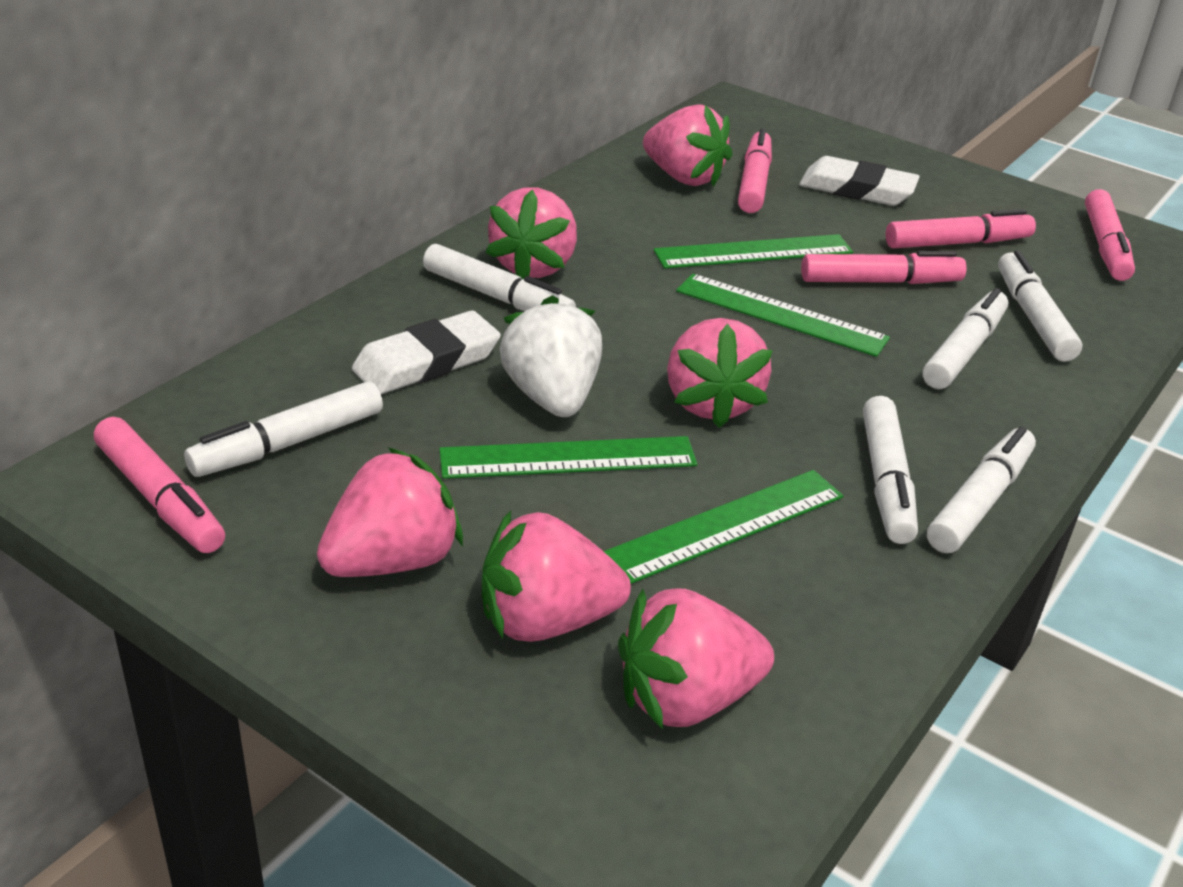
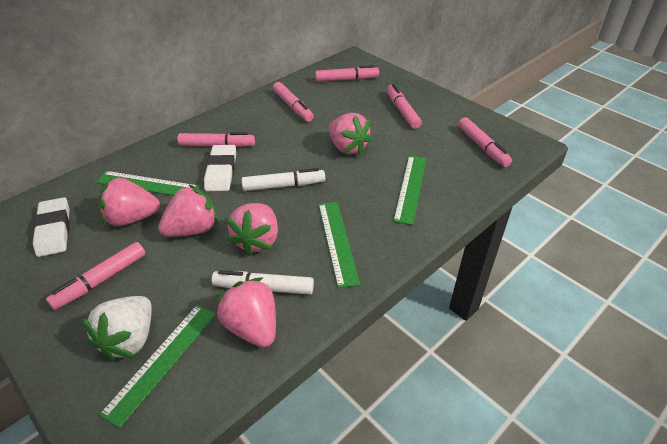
pink marker: 5 -> 6
pink strawberry: 6 -> 5
white marker: 6 -> 2

